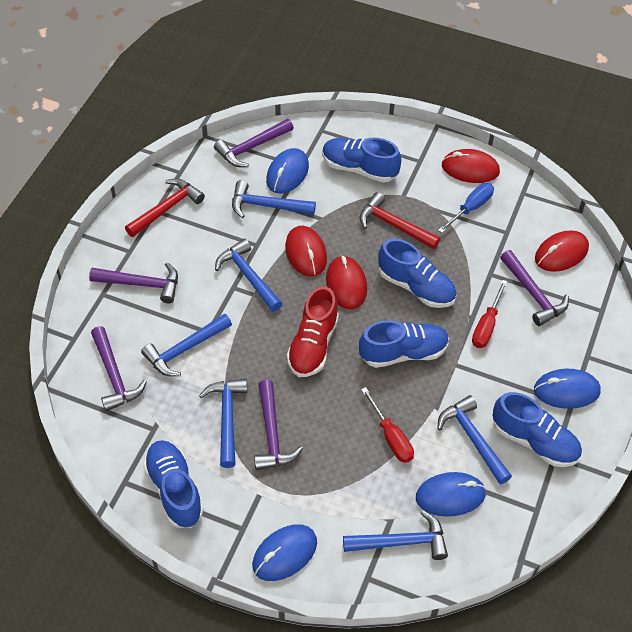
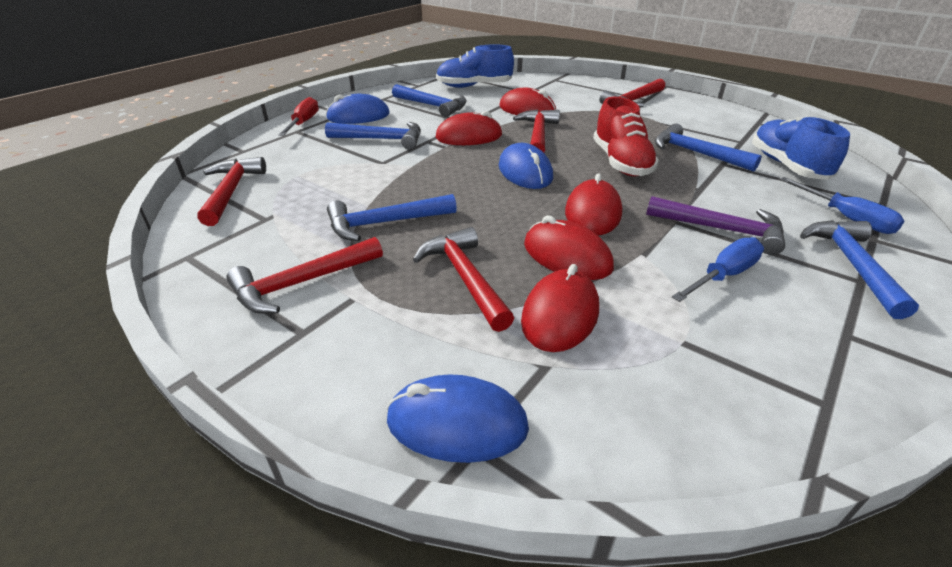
blue hammer: 6 -> 5
blue mouse: 4 -> 3
blue screwdriver: 1 -> 2
blue shoe: 5 -> 2
purple hammer: 5 -> 1
red hammer: 2 -> 5
red mouse: 4 -> 5
red screwdriver: 2 -> 1

